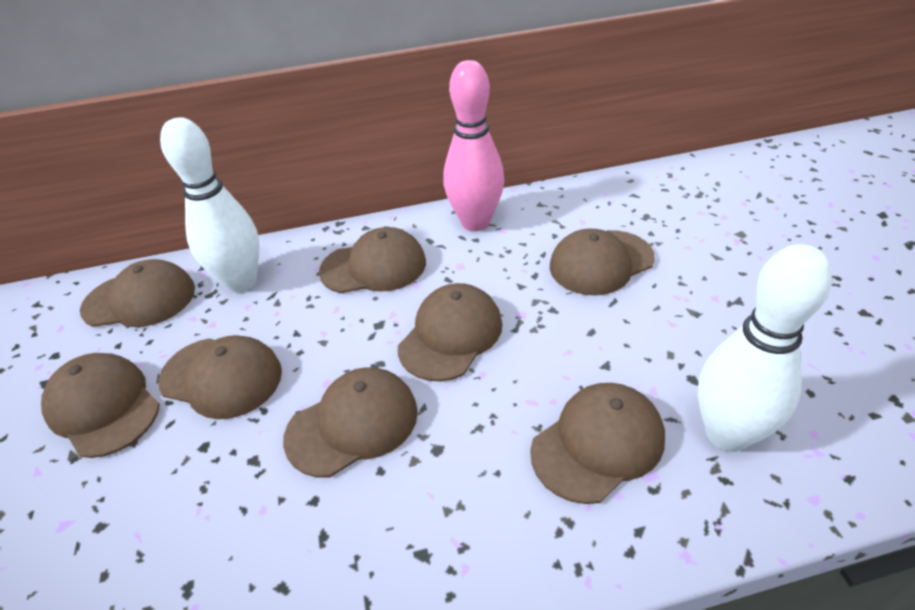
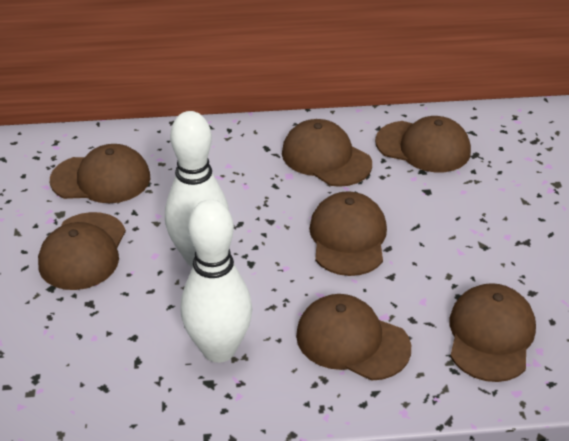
brown cap: 8 -> 7
pink bowling pin: 1 -> 0

